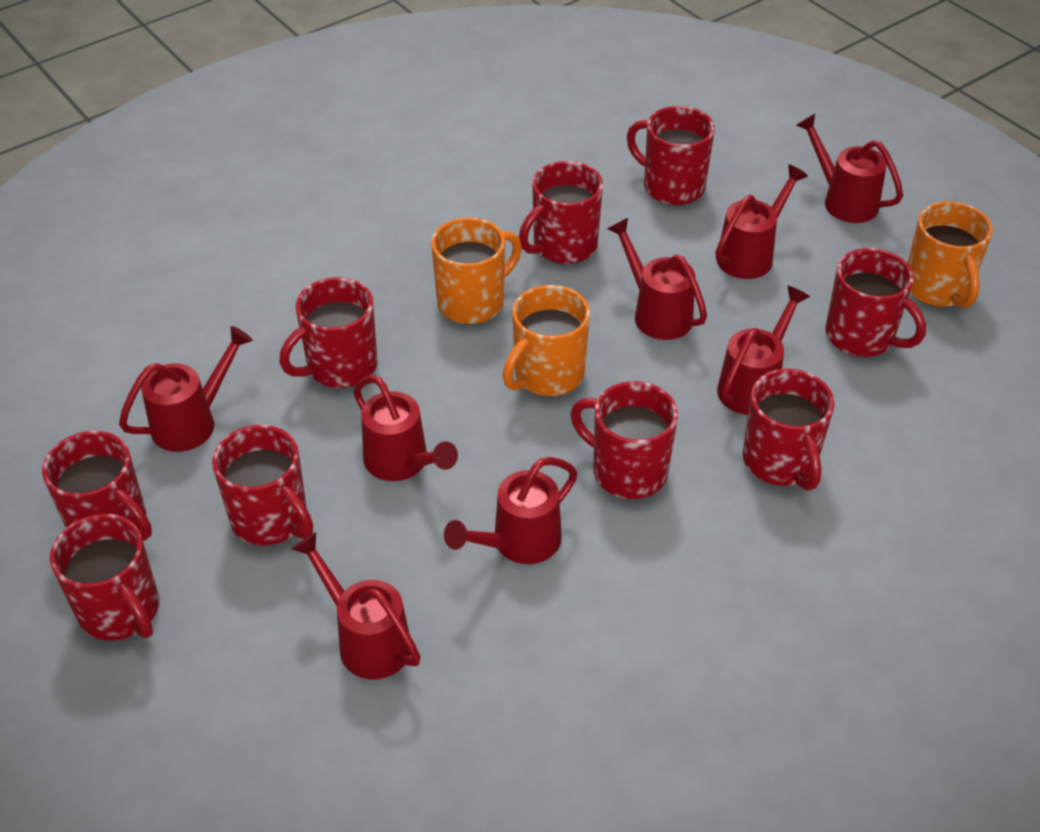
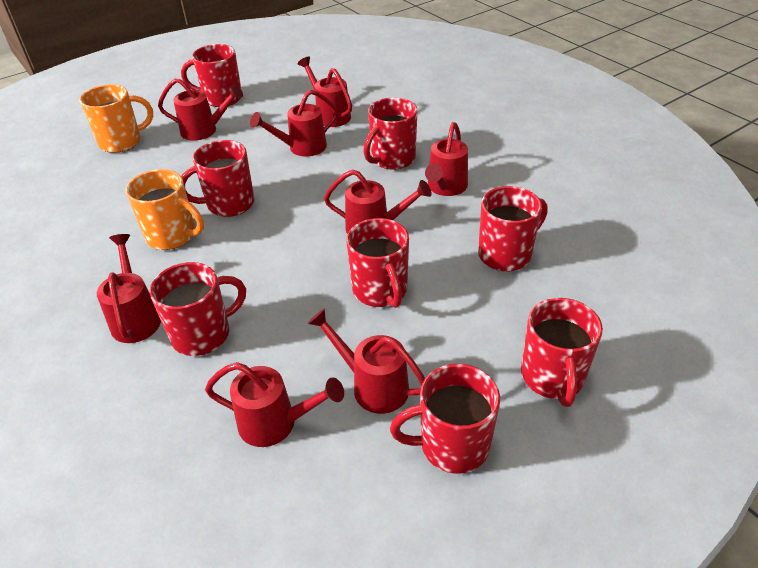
orange mug: 3 -> 2
red mug: 9 -> 8

